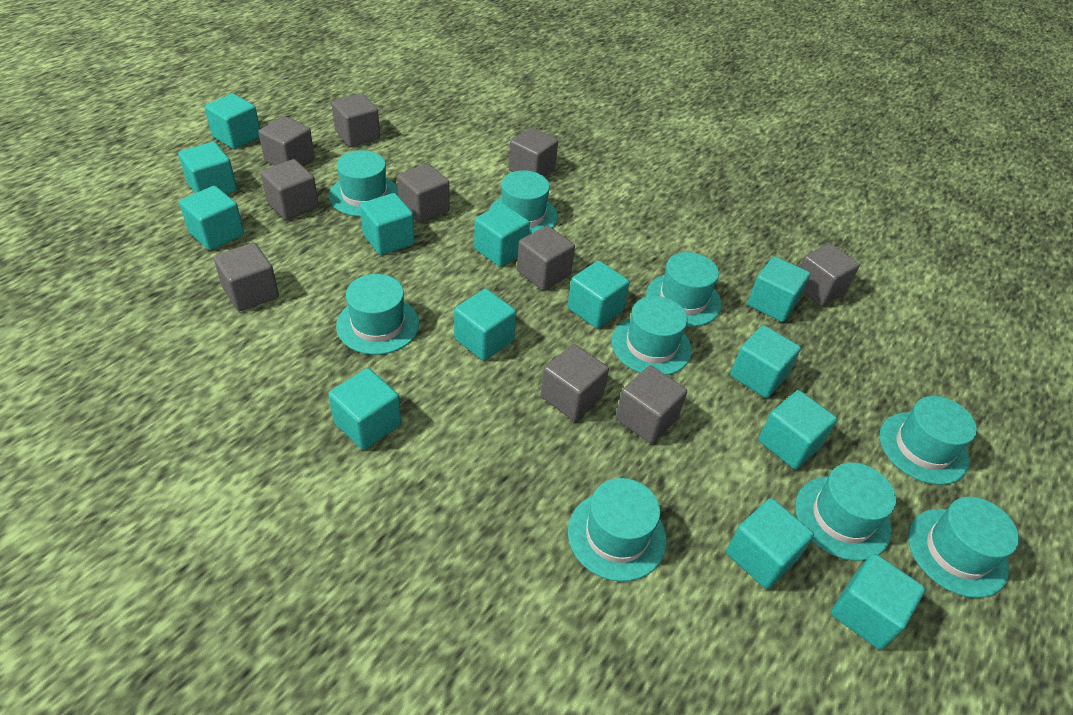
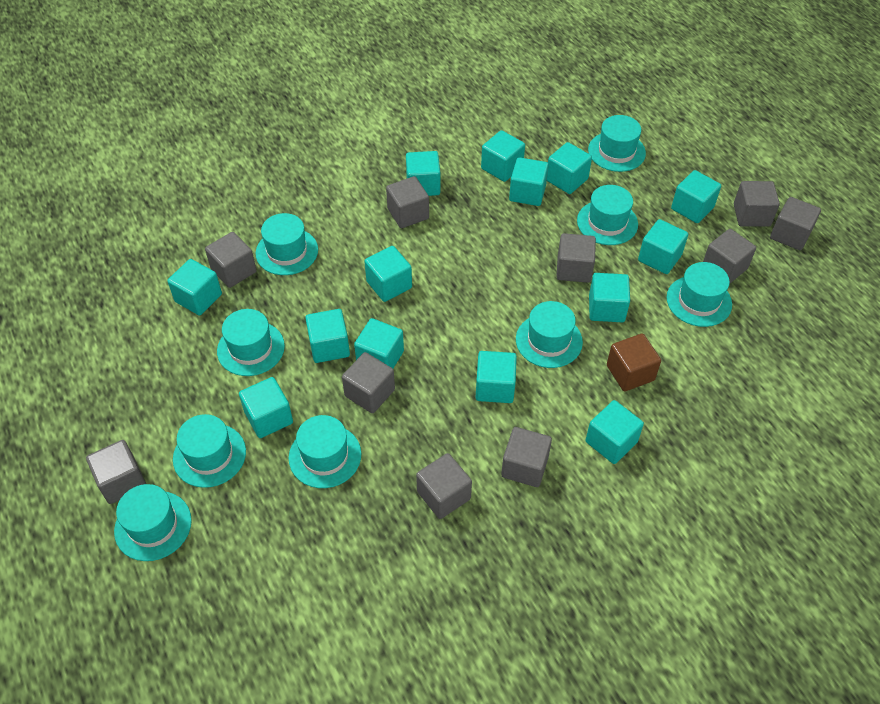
brown cube: 0 -> 1
turquoise cube: 13 -> 14

